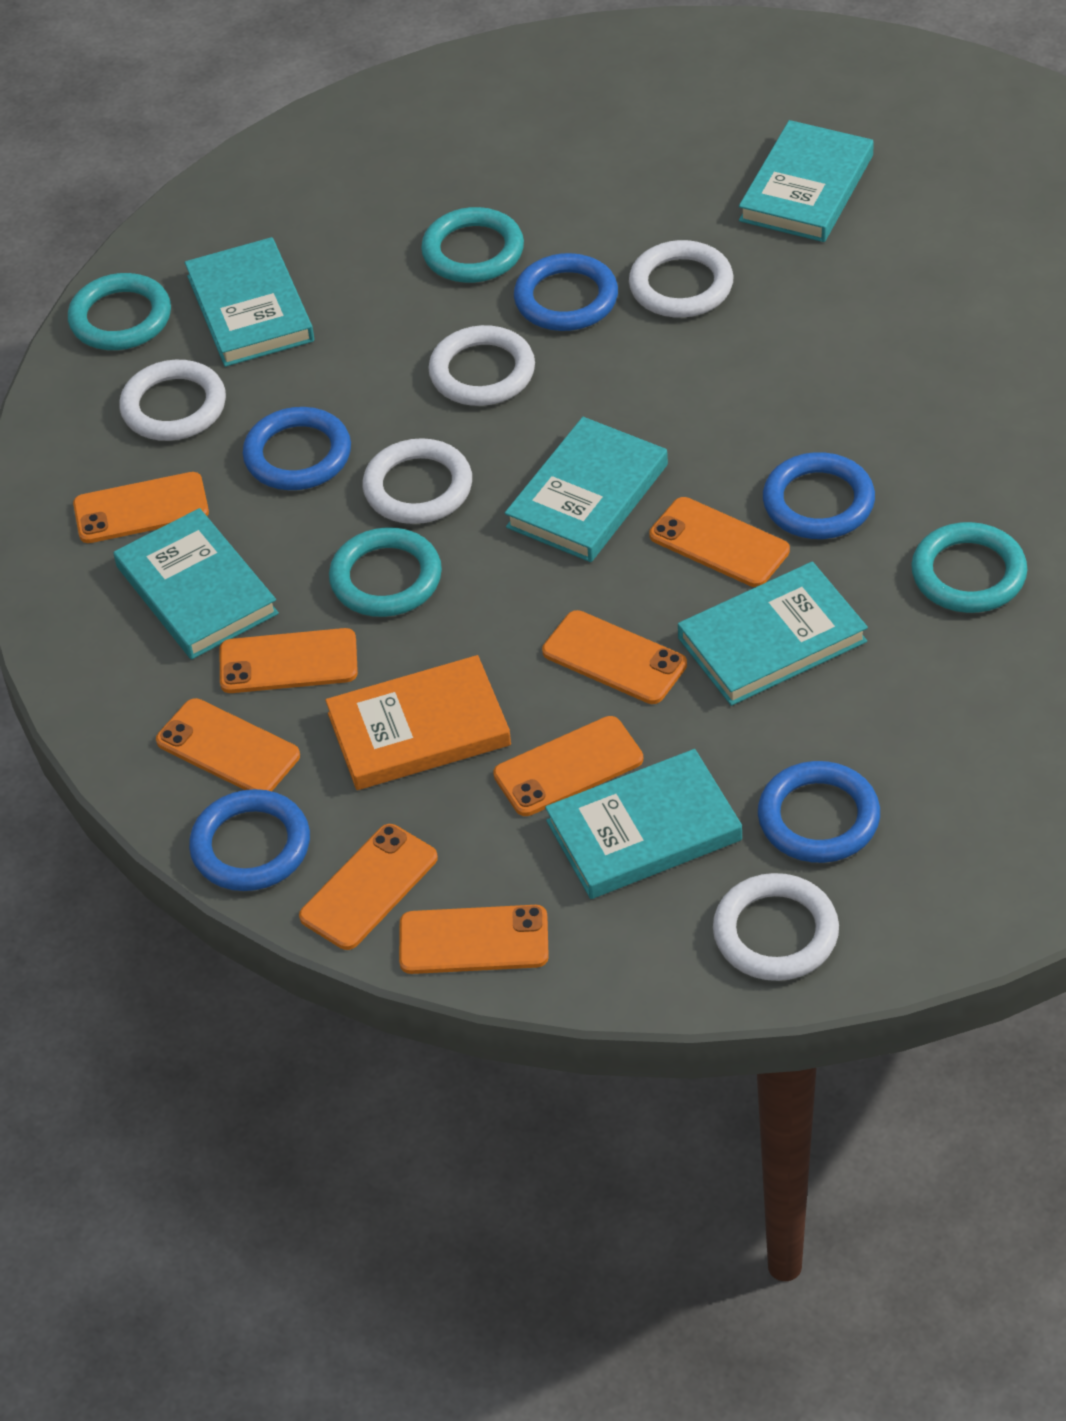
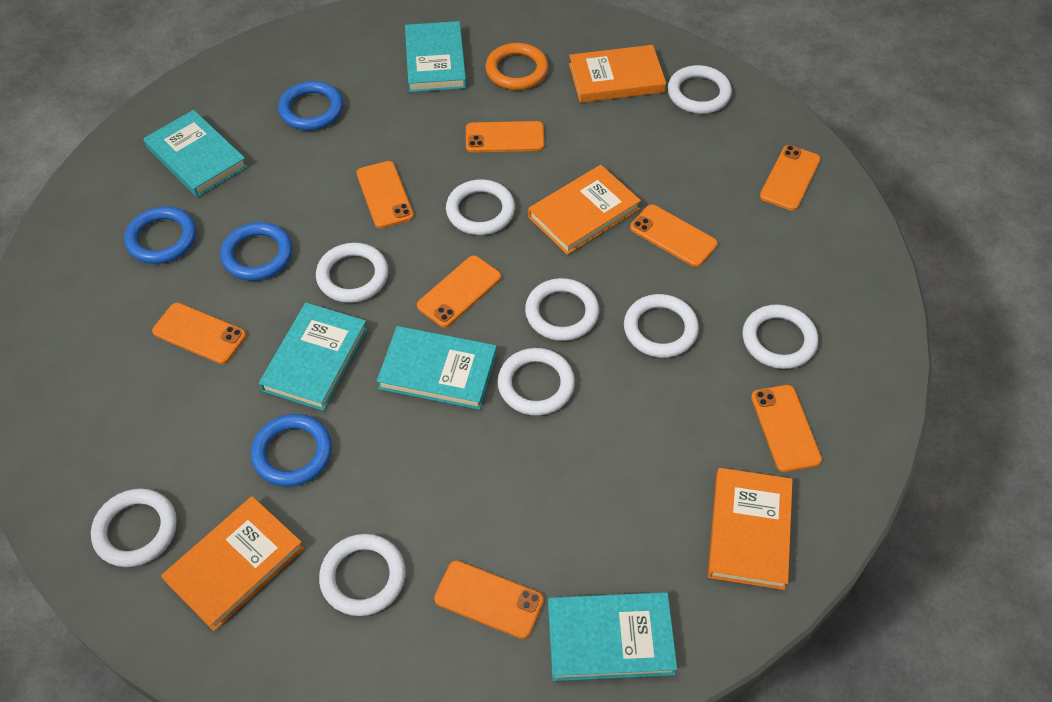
blue ring: 5 -> 4
orange book: 1 -> 4
orange ring: 0 -> 1
turquoise book: 6 -> 5
turquoise ring: 4 -> 0
white ring: 5 -> 9

